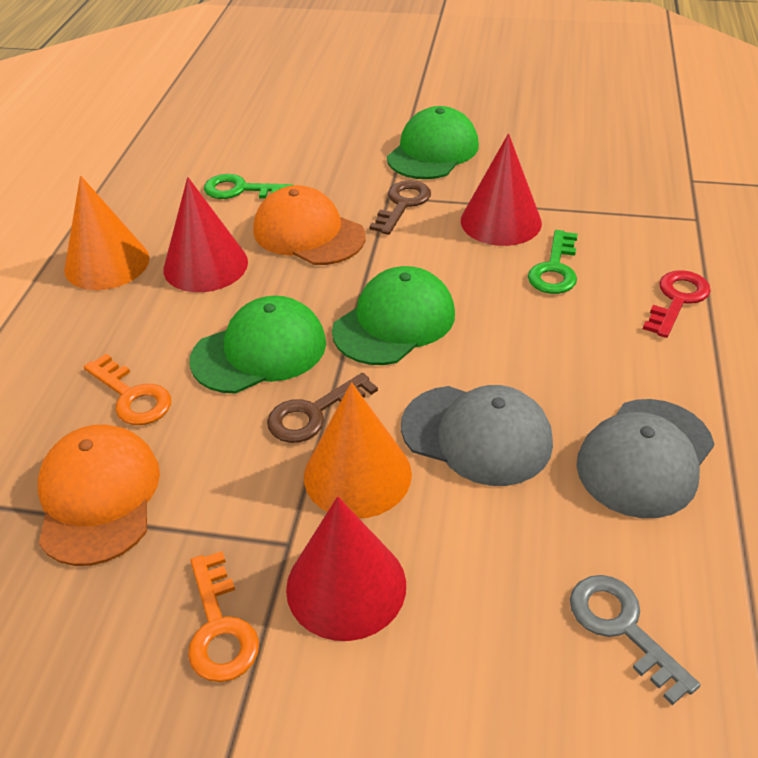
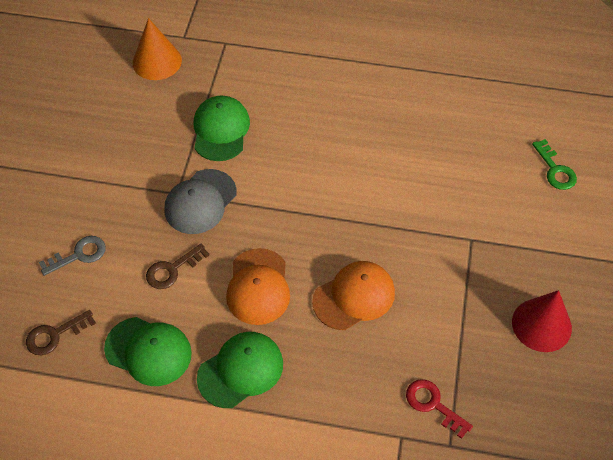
green key: 2 -> 1
grey cap: 2 -> 1
orange cone: 2 -> 1
orange key: 2 -> 0
red cone: 3 -> 1

